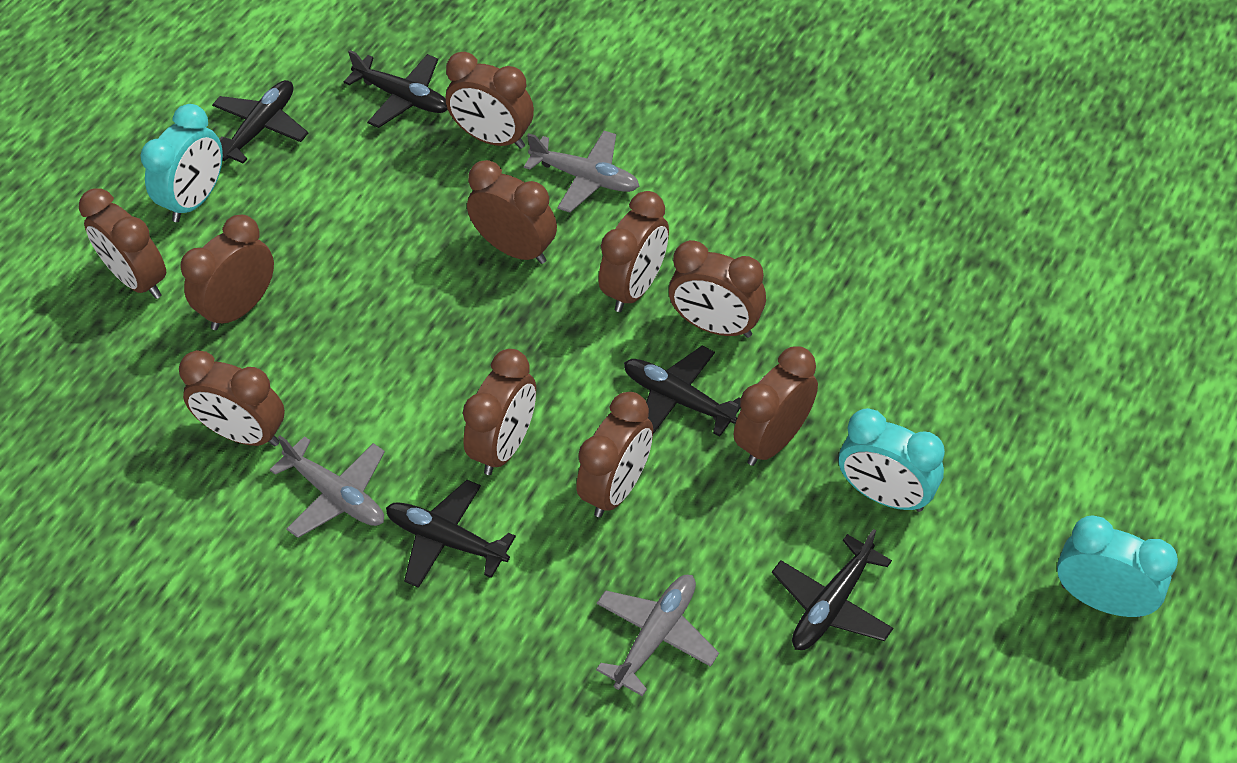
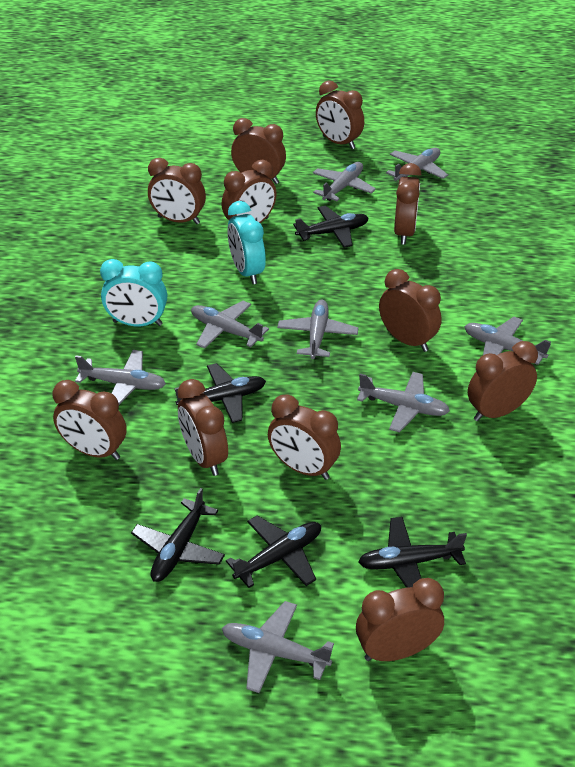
brown clock: 10 -> 11
grey plane: 3 -> 8
turquoise clock: 3 -> 2

